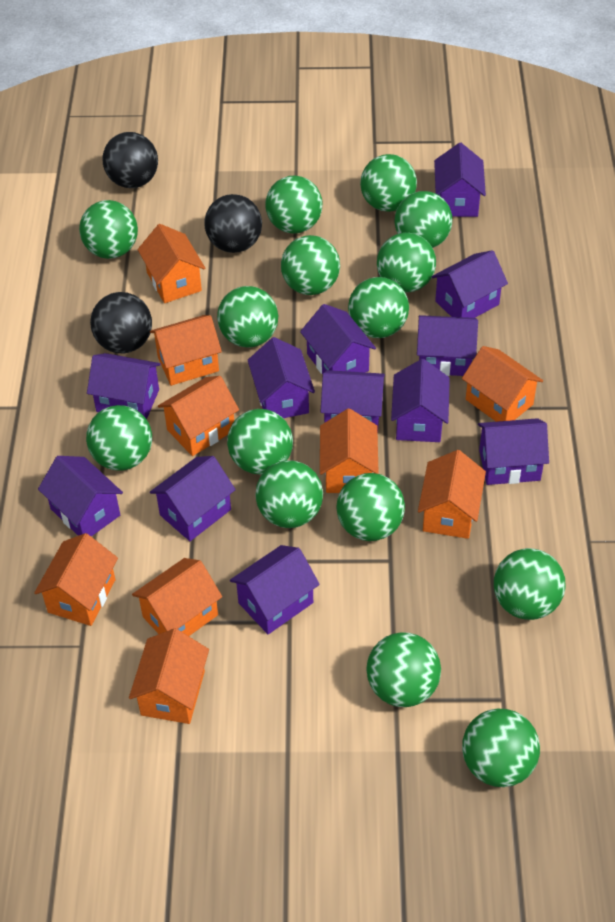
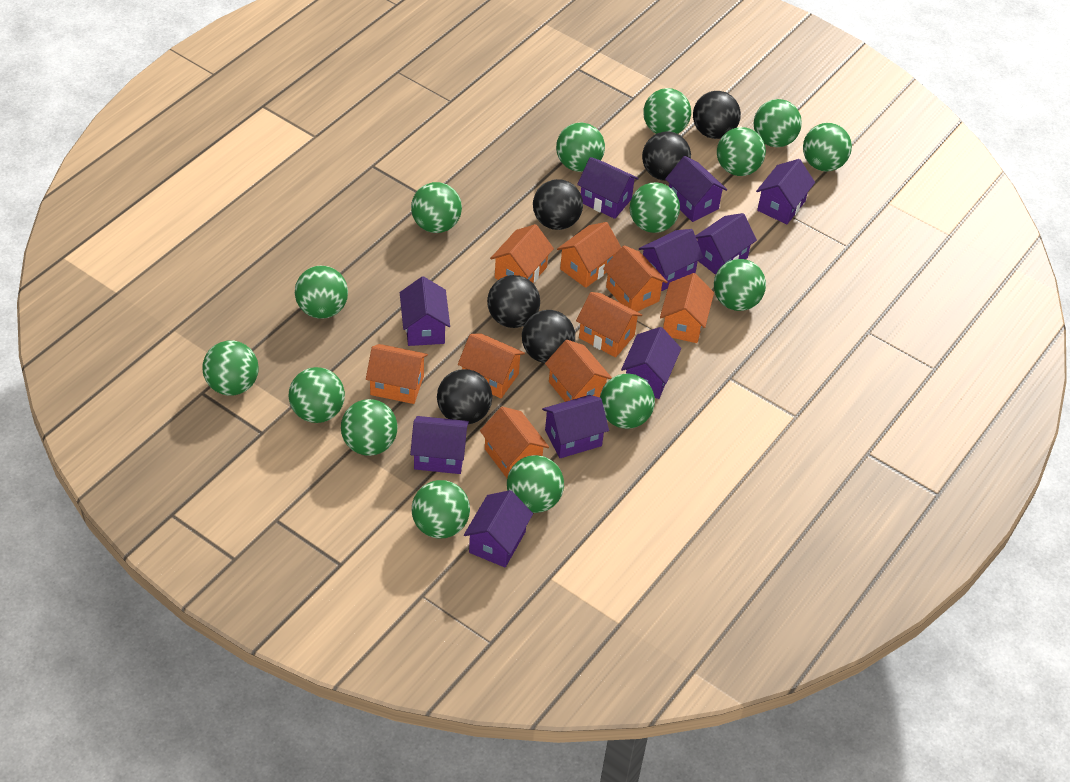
black ball: 3 -> 6
purple house: 12 -> 10

